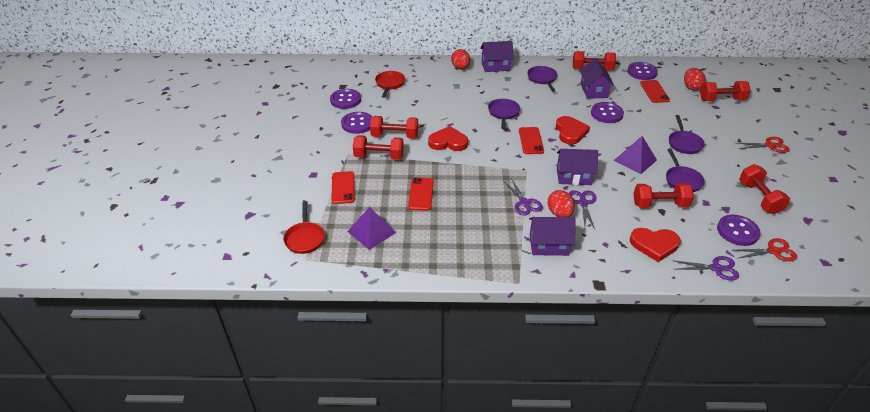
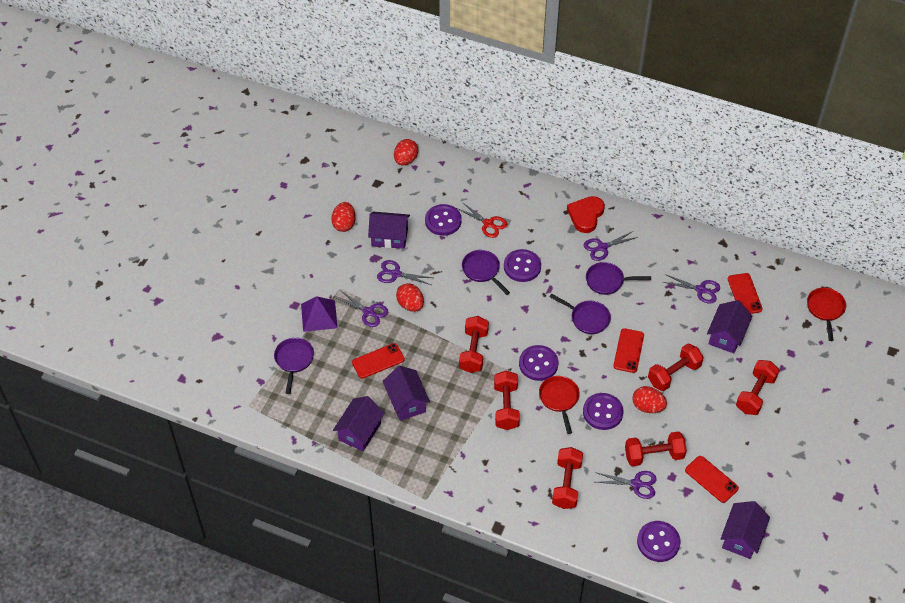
purple house: 4 -> 5
purple pyramid: 2 -> 1
purple scissors: 3 -> 5
red egg: 3 -> 4
red heart: 3 -> 1
red scissors: 2 -> 1

